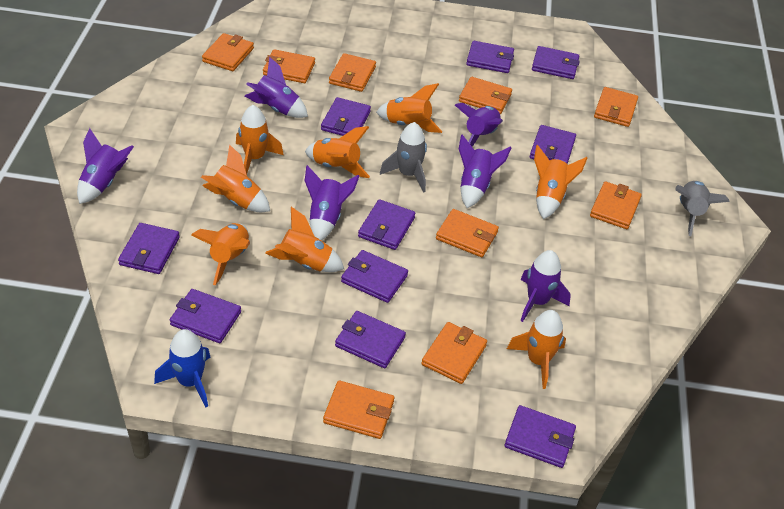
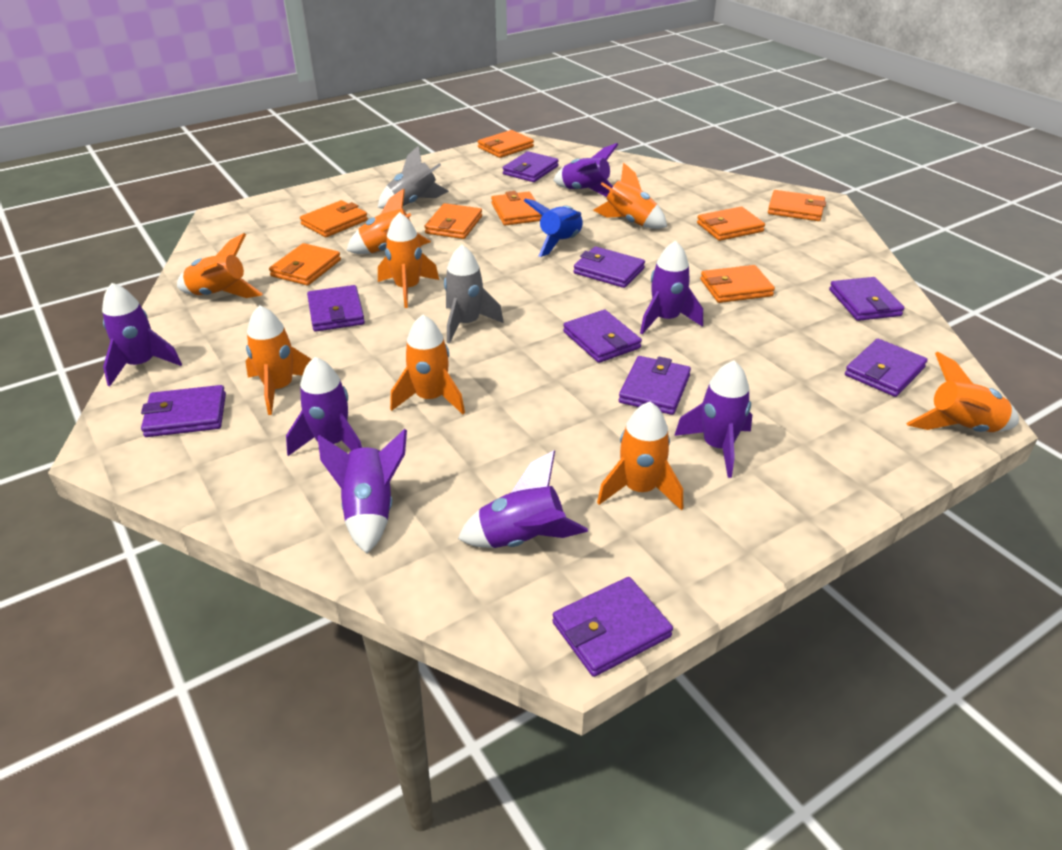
orange wallet: 9 -> 8
purple rocket: 6 -> 7
purple wallet: 10 -> 9

